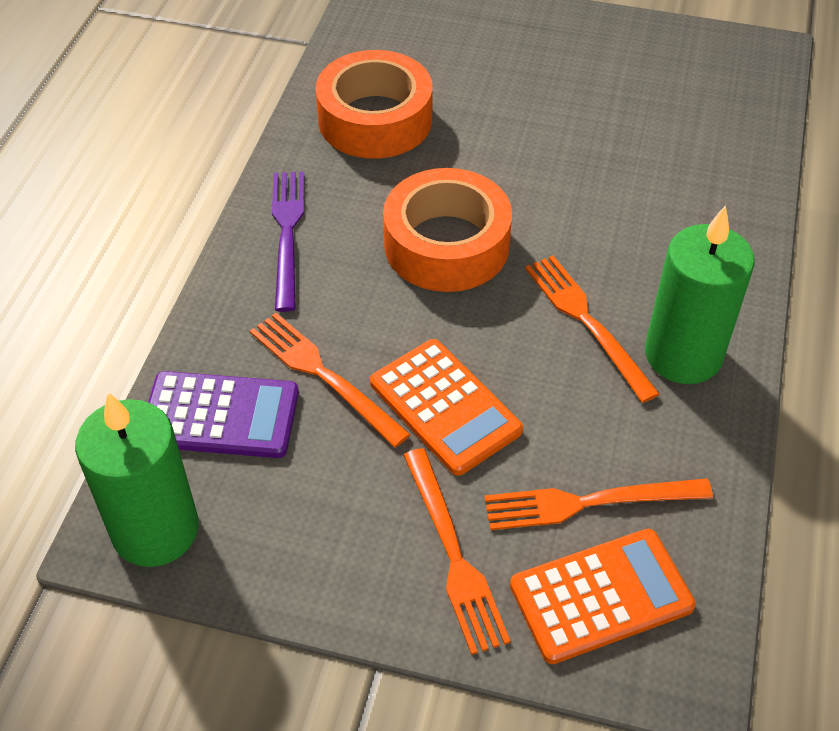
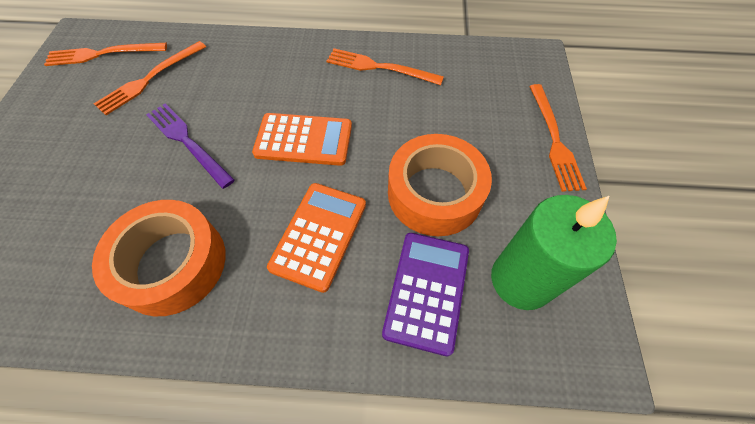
green candle: 2 -> 1

